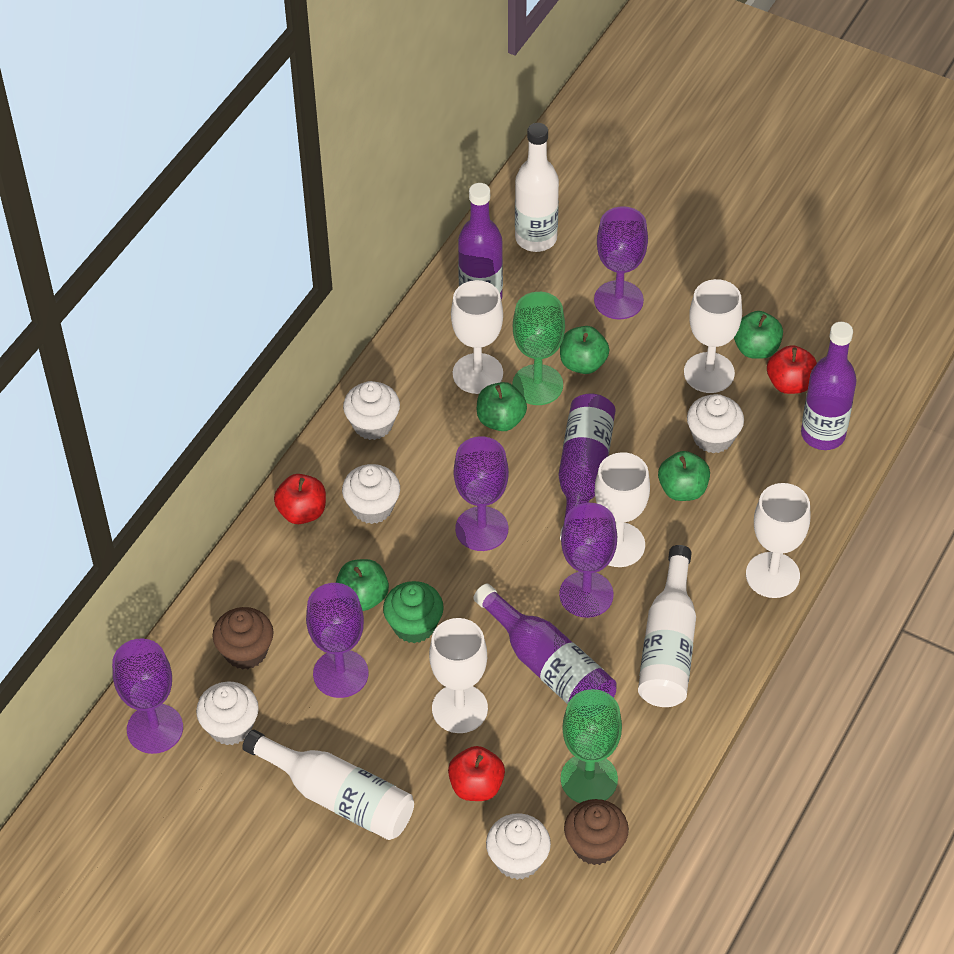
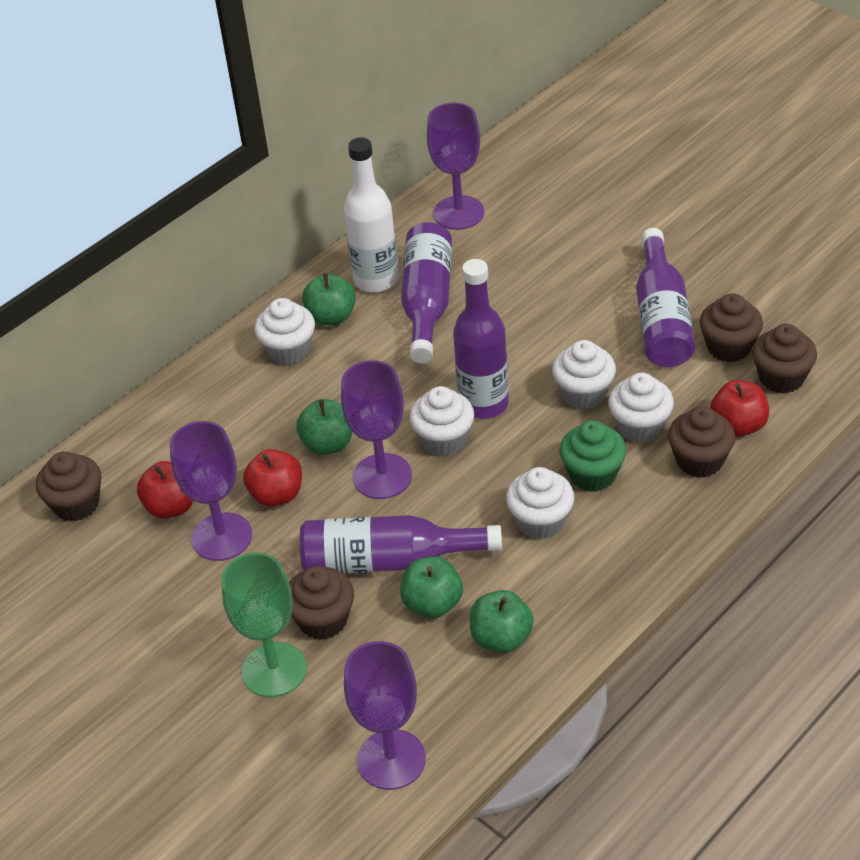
brown cupcake: 2 -> 5
green apple: 5 -> 4
green goblet: 2 -> 1
purple goblet: 5 -> 4
white bottle: 3 -> 1
white goblet: 5 -> 0

